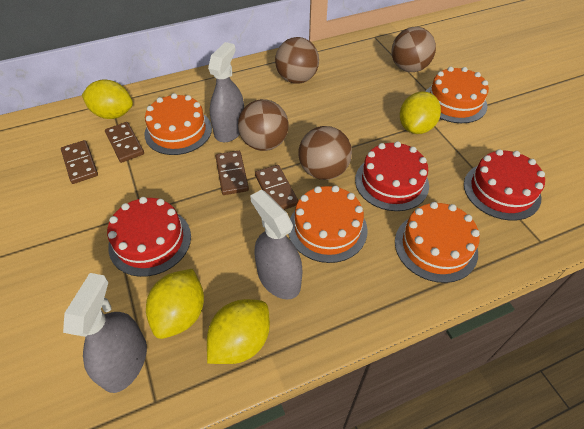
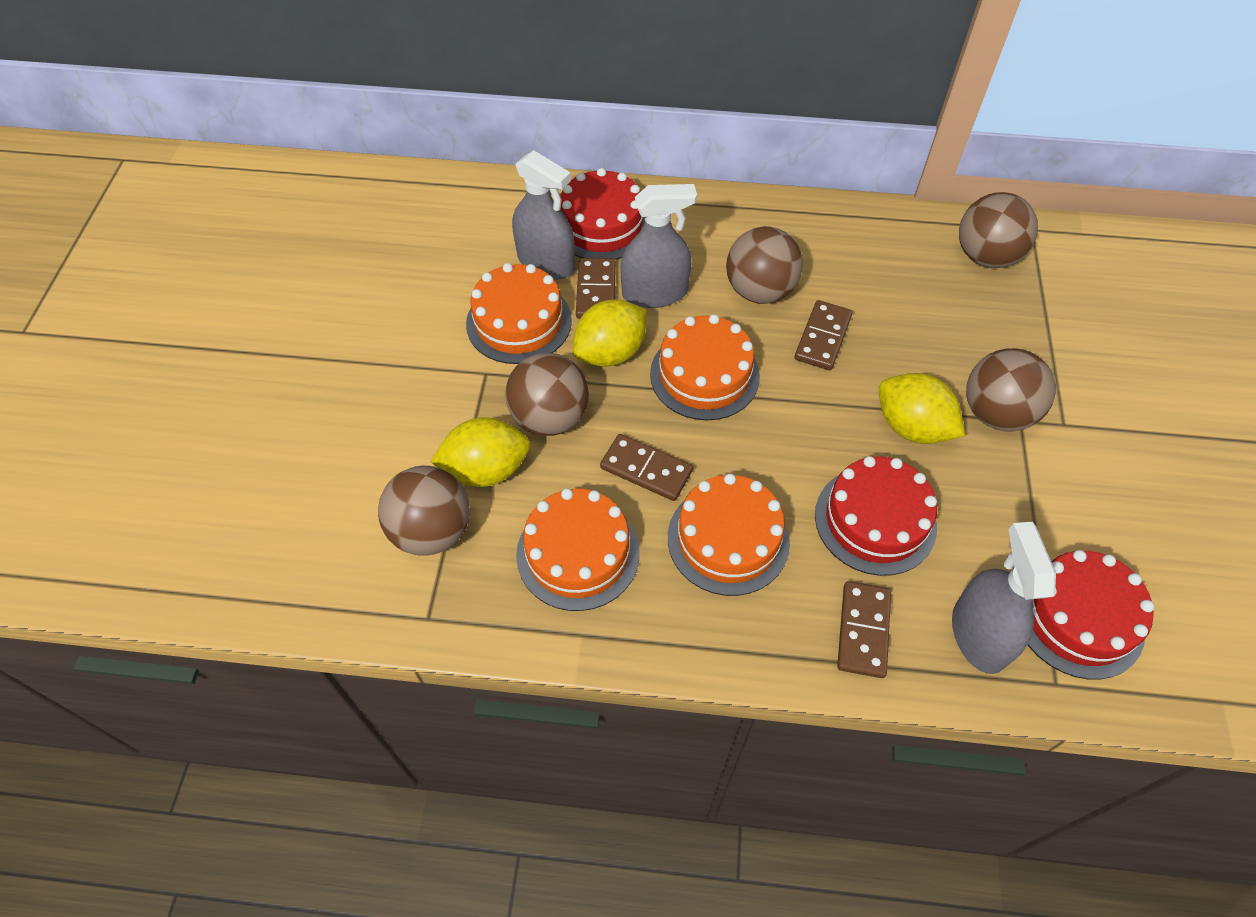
brown ball: 4 -> 5
yellow lemon: 4 -> 3

